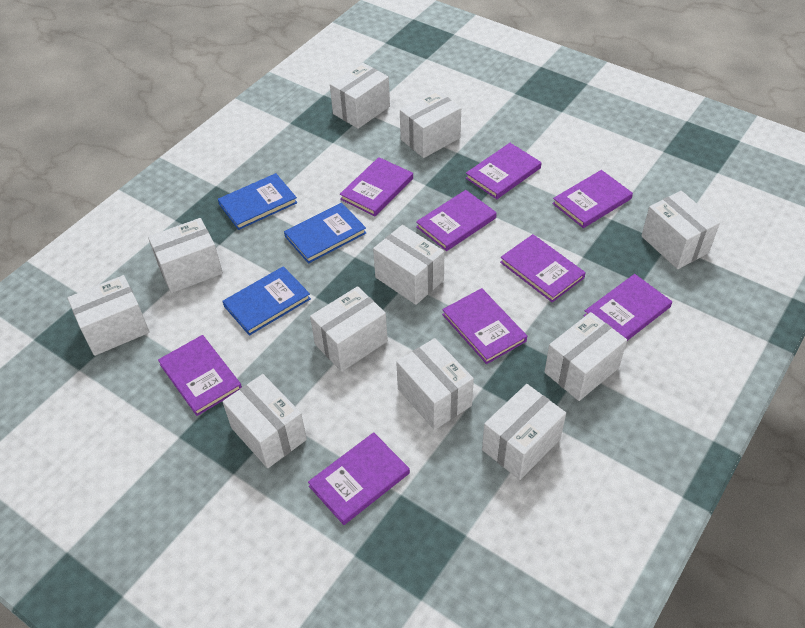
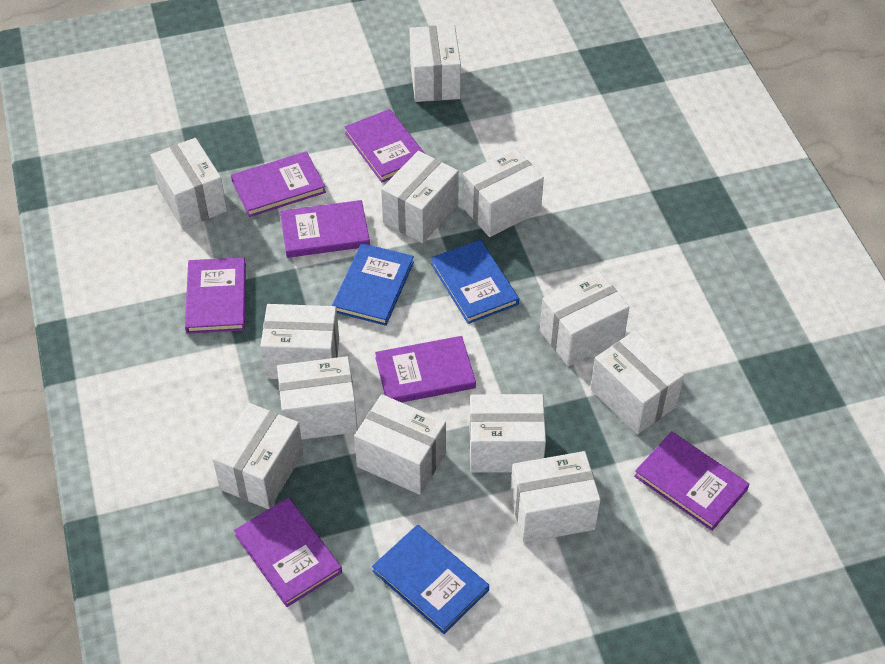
purple book: 9 -> 7
white box: 11 -> 12

